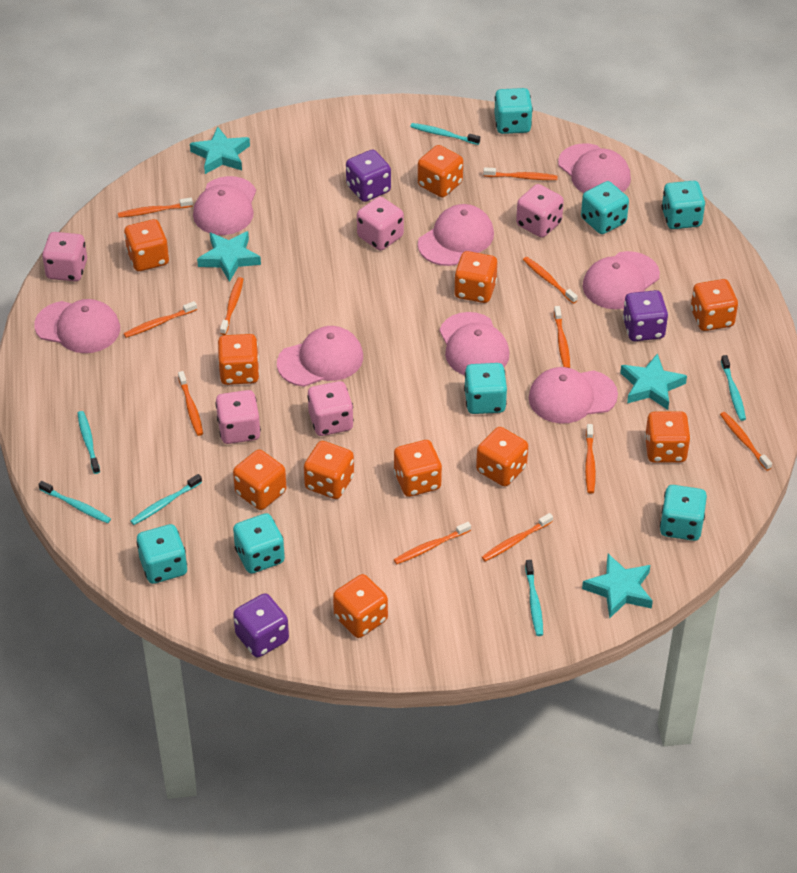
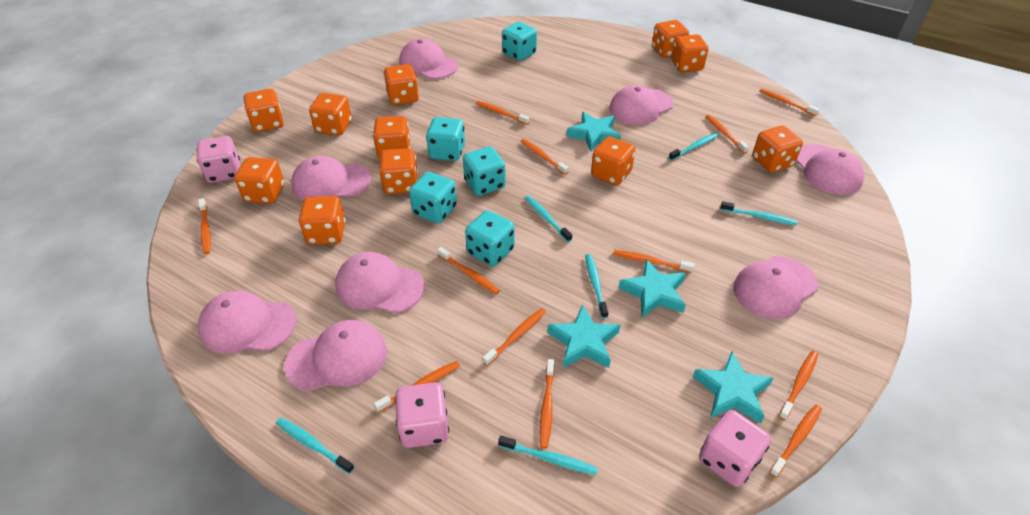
orange toothbrush: 11 -> 12
pink dice: 5 -> 3
purple dice: 3 -> 0
turquoise dice: 7 -> 5

